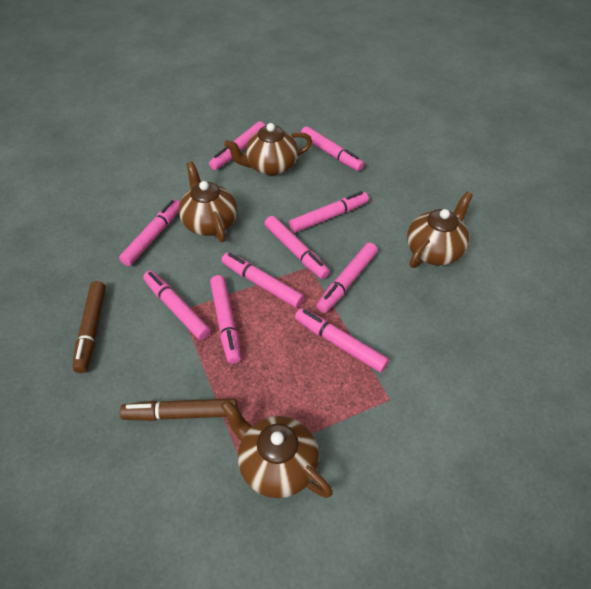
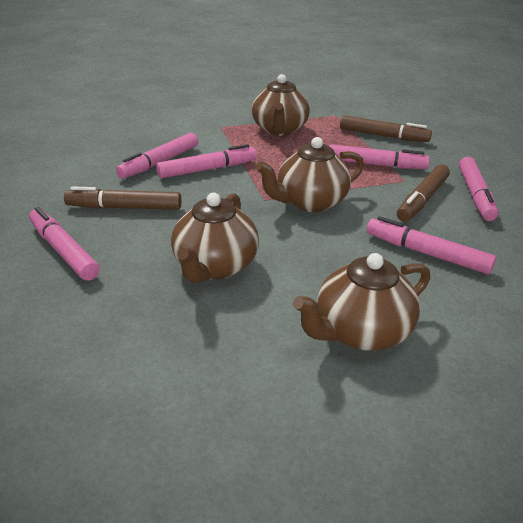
brown marker: 2 -> 3
pink marker: 10 -> 6

